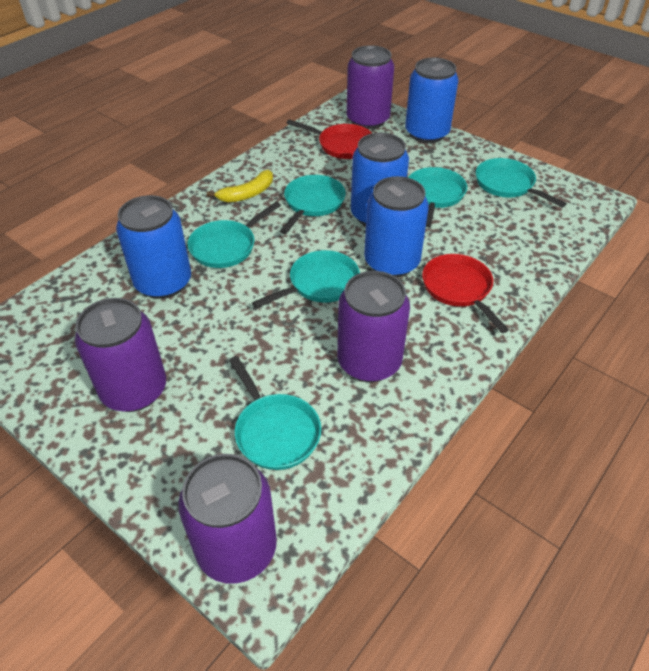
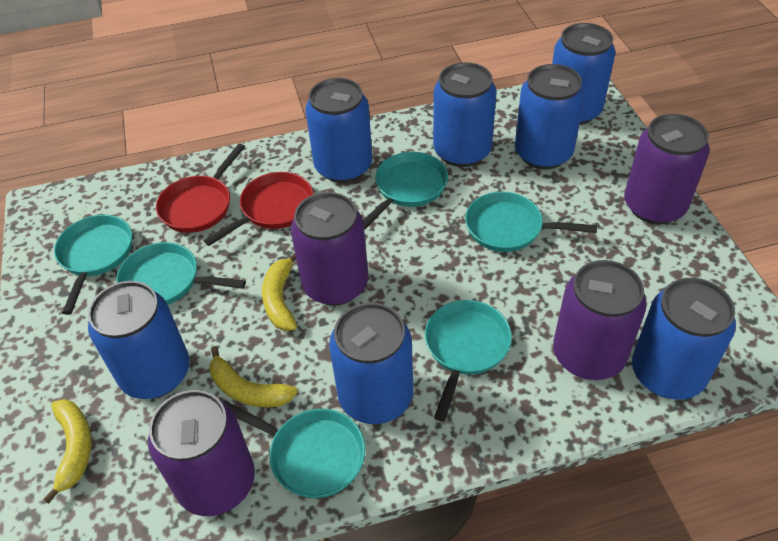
blue can: 4 -> 7
yellow banana: 1 -> 3

